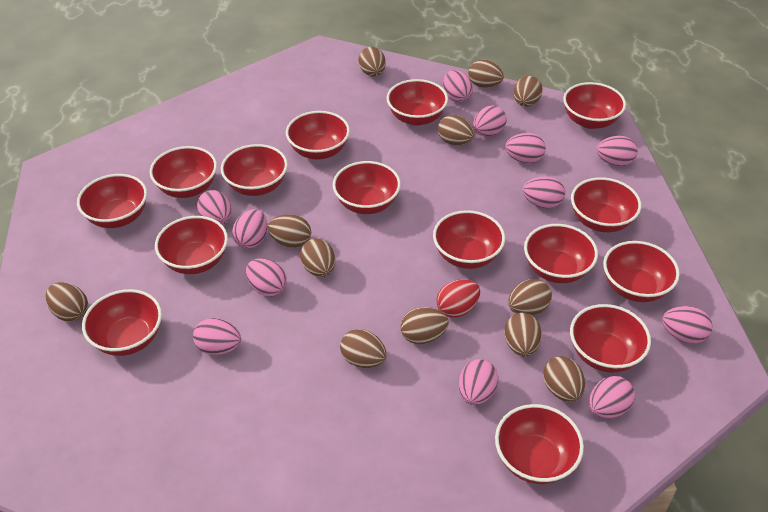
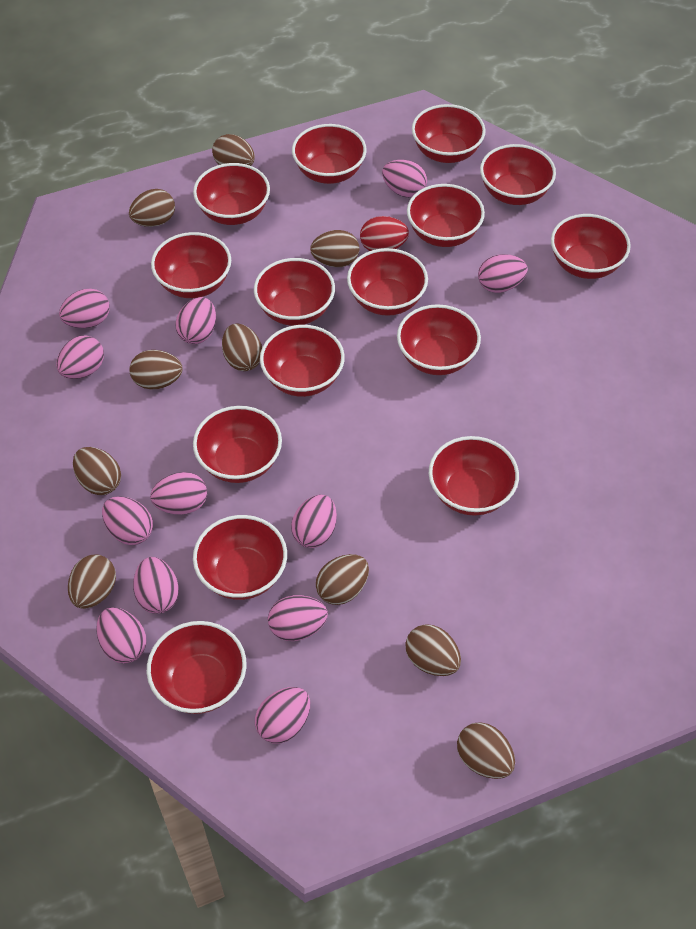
brown egg: 12 -> 10

